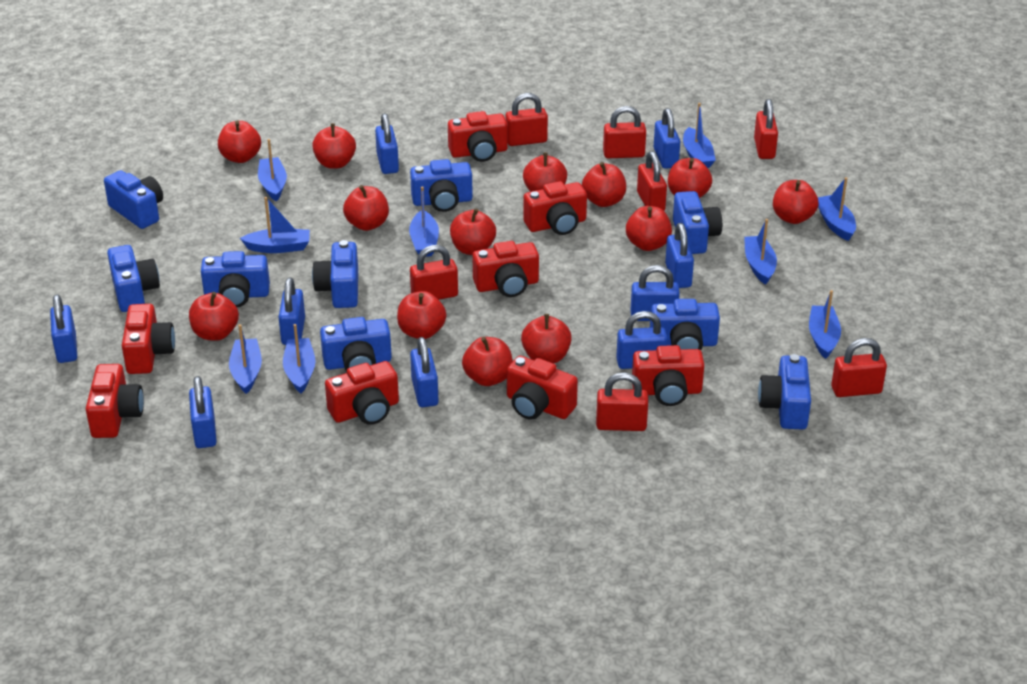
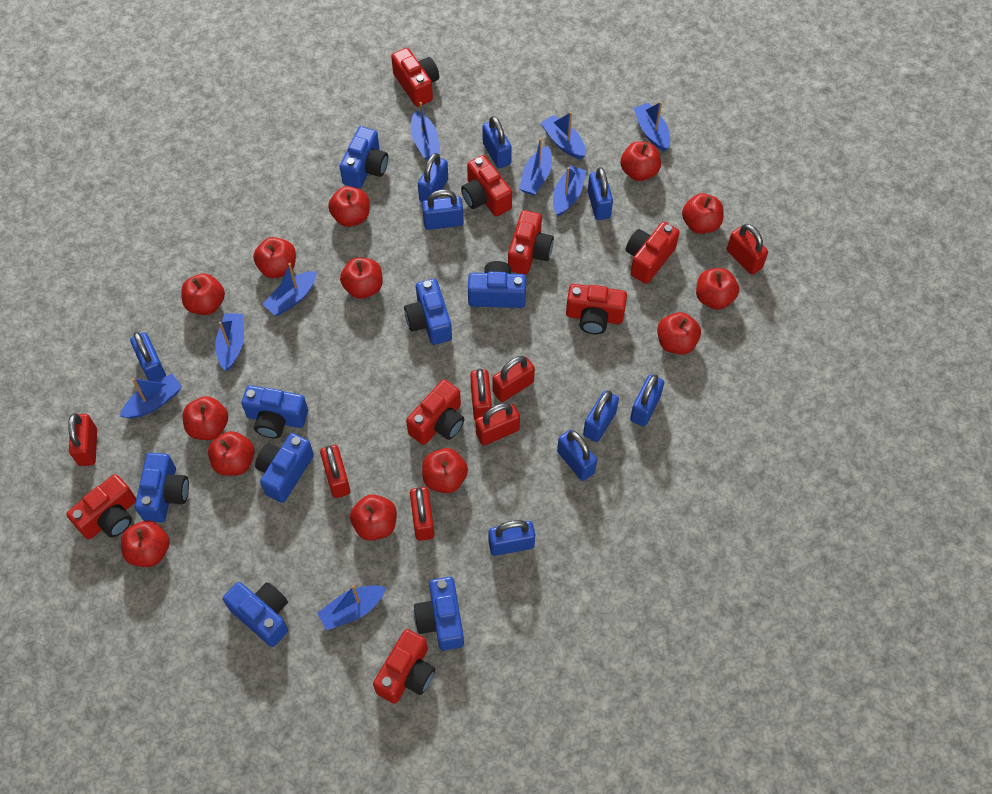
blue camera: 9 -> 8

